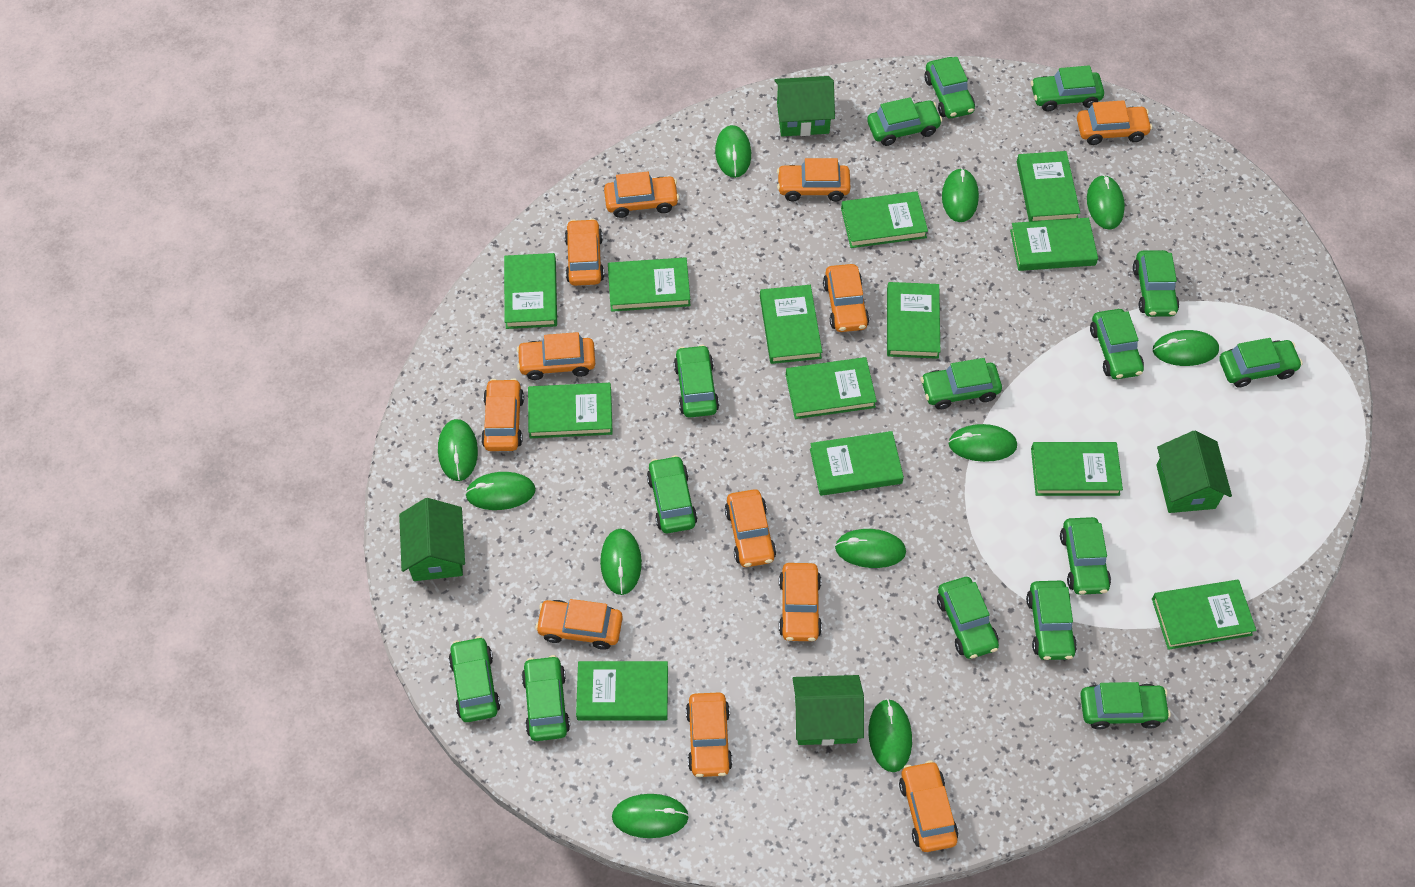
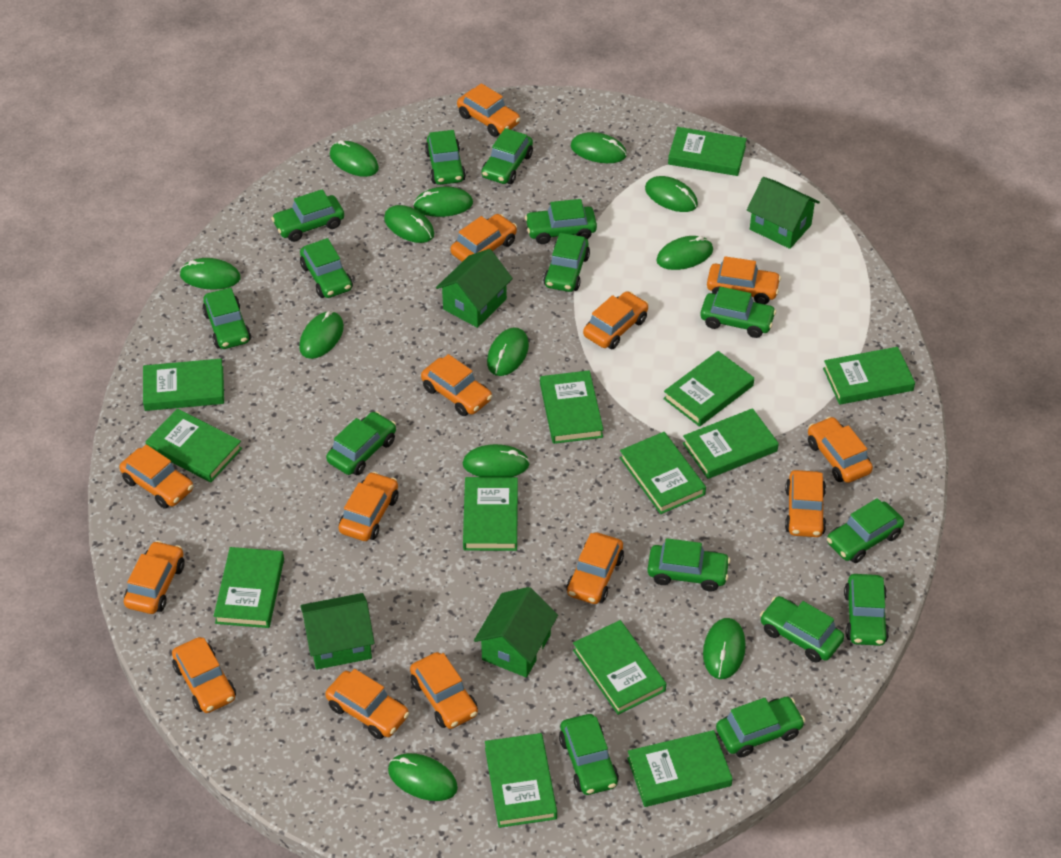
green mouse: 11 -> 12
orange car: 12 -> 14

